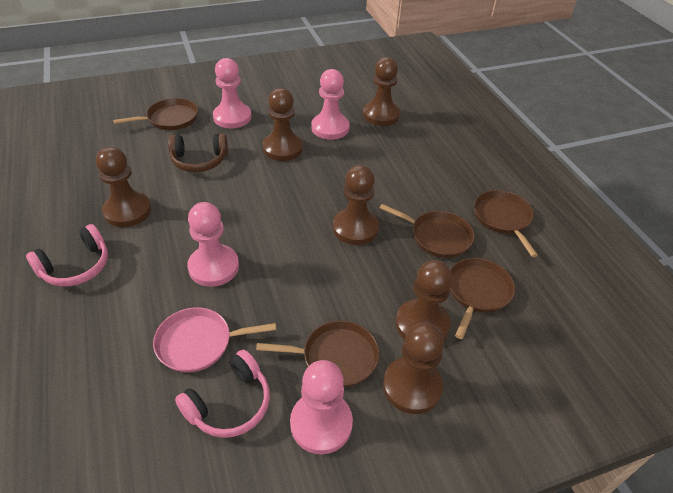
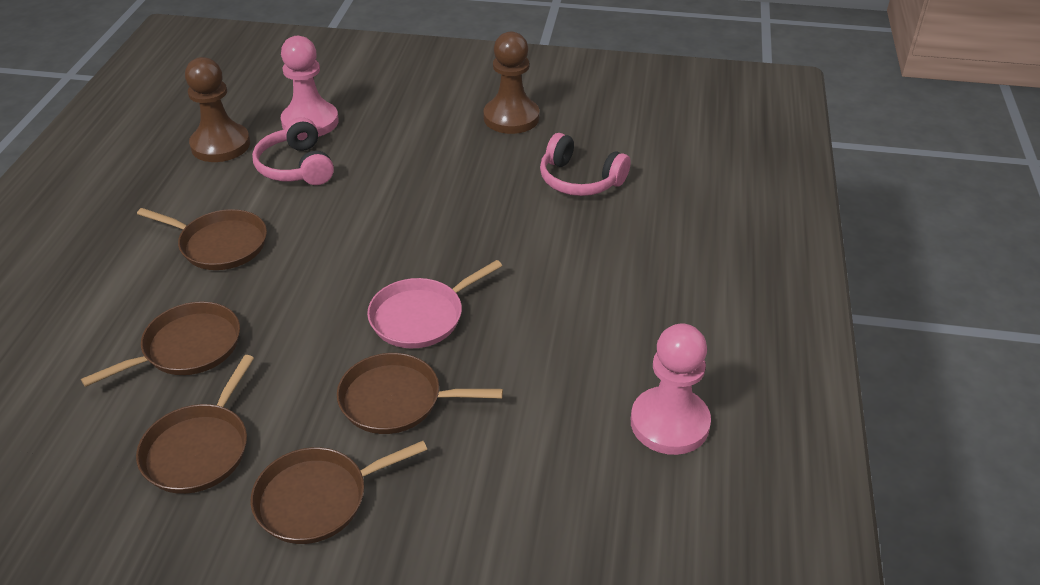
brown headphones: 1 -> 0
brown pawn: 6 -> 2
pink pawn: 4 -> 2

